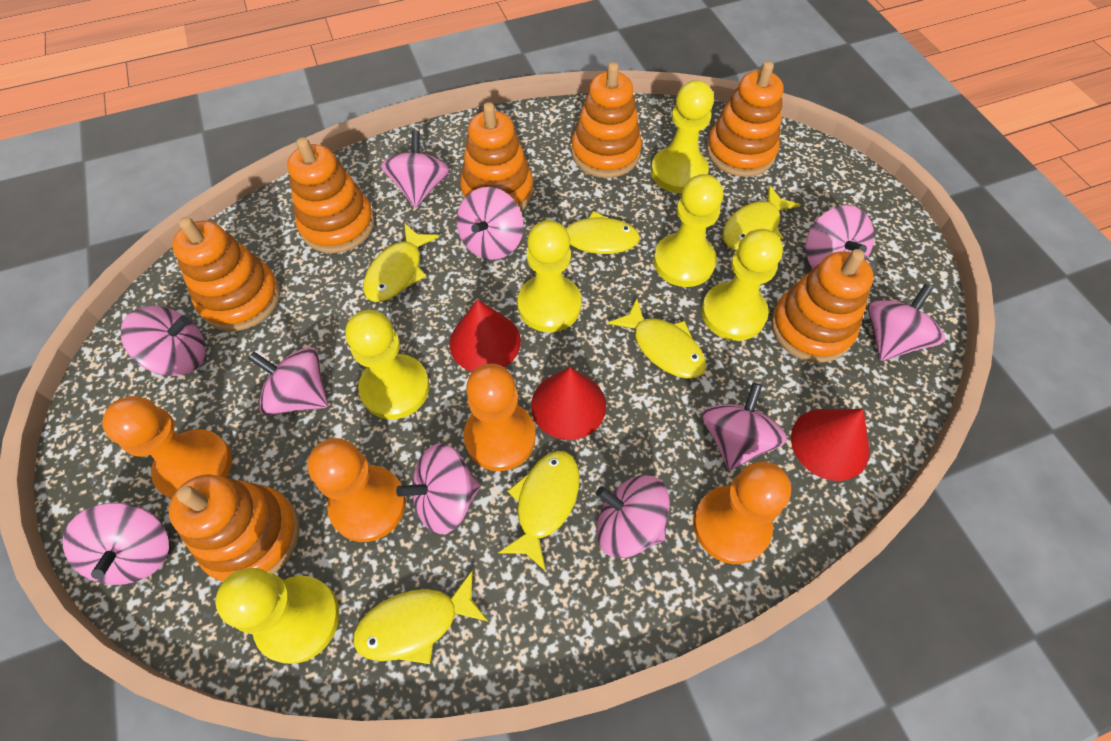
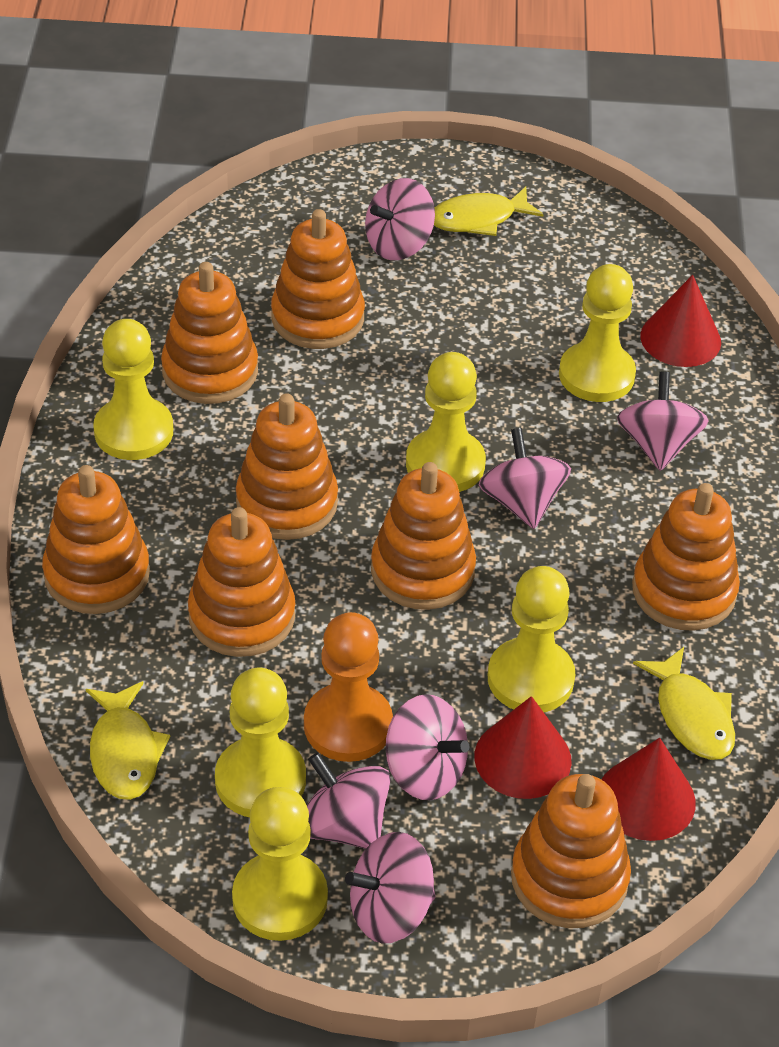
orange pawn: 4 -> 1
orange stacking toy: 7 -> 8
pink spinning top: 10 -> 6
yellow fish: 6 -> 3

